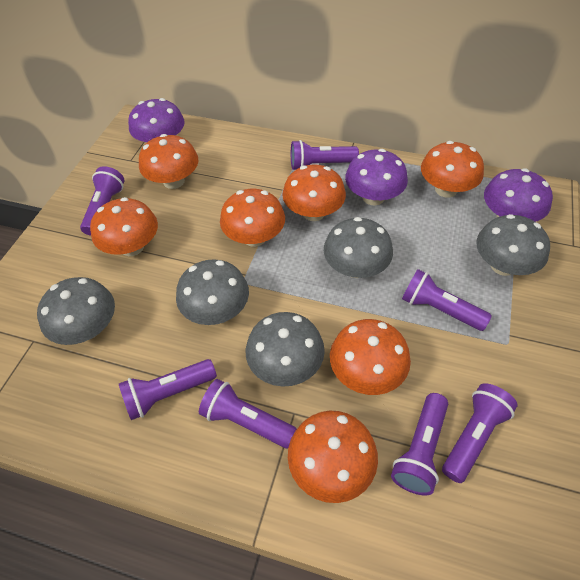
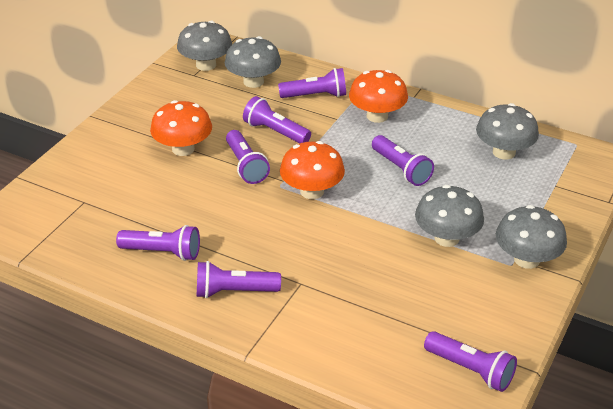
orange mushroom: 7 -> 3
purple mushroom: 3 -> 0

